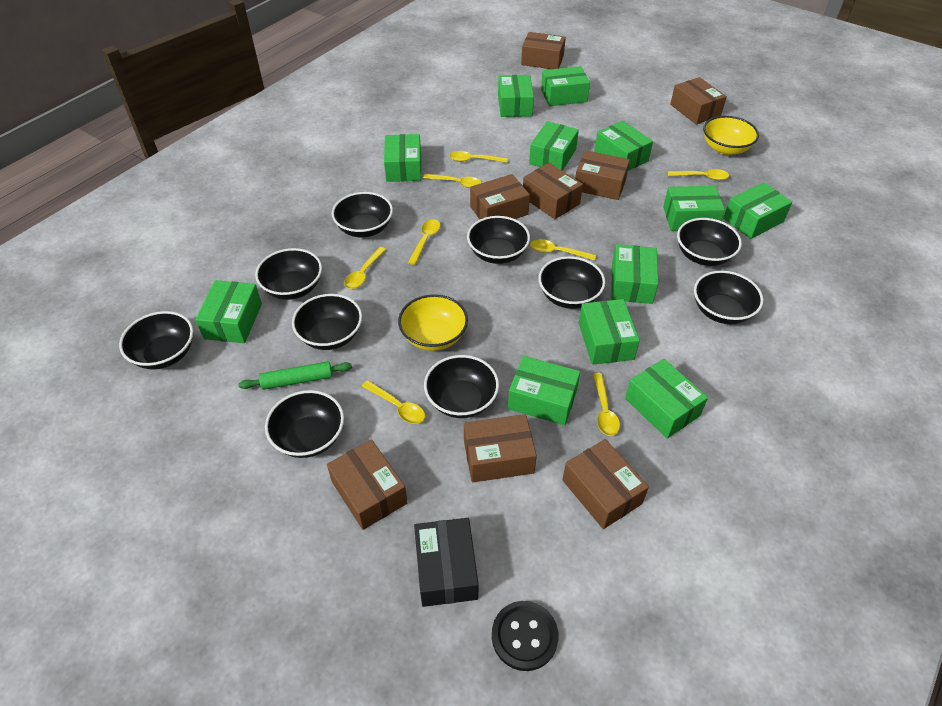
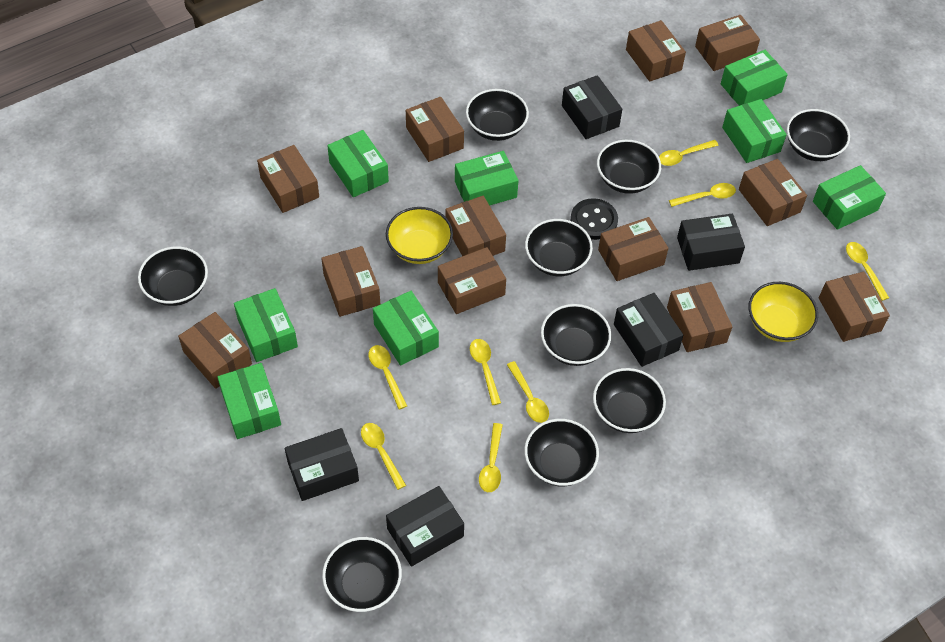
black bowl: 10 -> 9
black box: 1 -> 5
brown box: 8 -> 12
green box: 12 -> 8
green rolling pin: 1 -> 0

